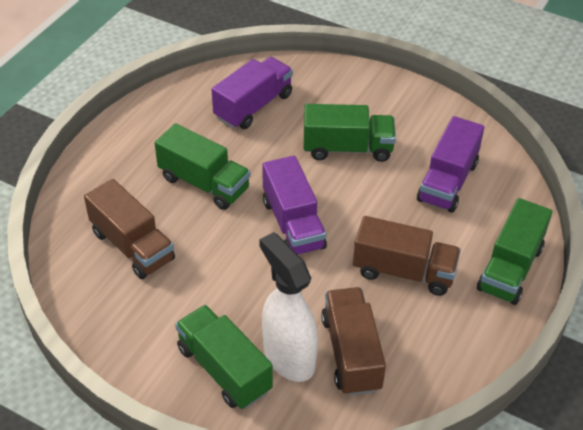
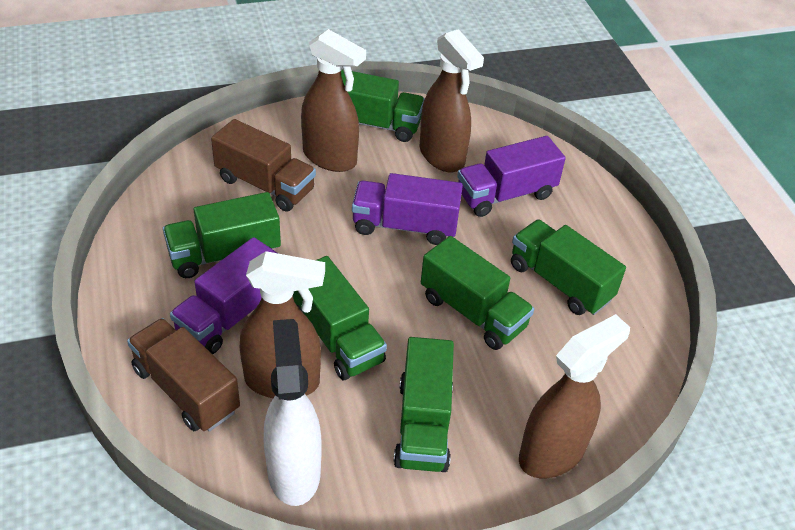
brown spray bottle: 0 -> 4
brown truck: 3 -> 2
green truck: 4 -> 6

